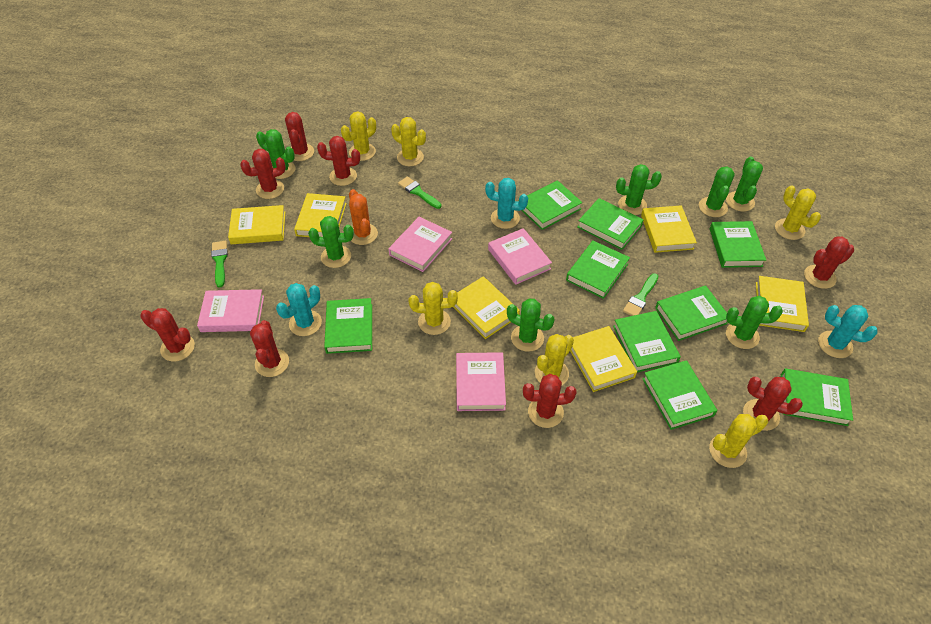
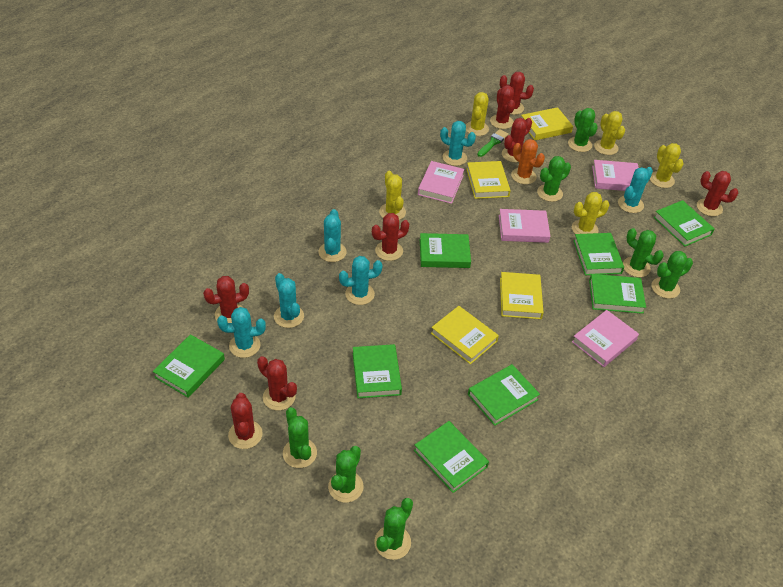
green book: 9 -> 8
green brush: 3 -> 1
turquoise cactus: 3 -> 6
yellow book: 6 -> 4
yellow cactus: 6 -> 5

